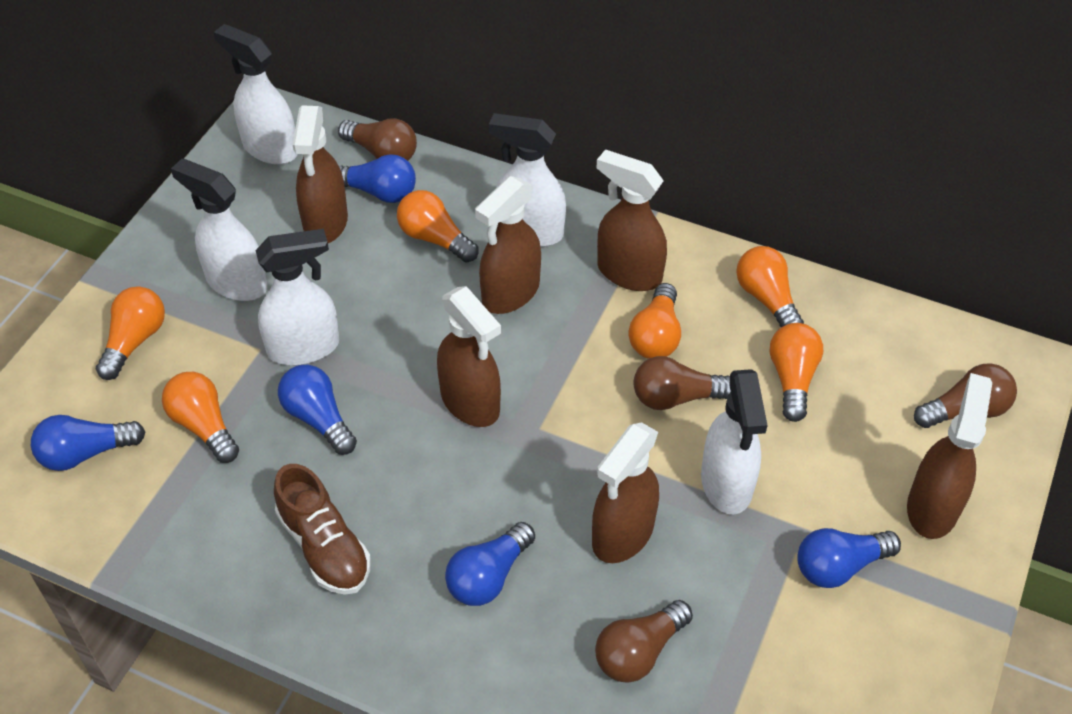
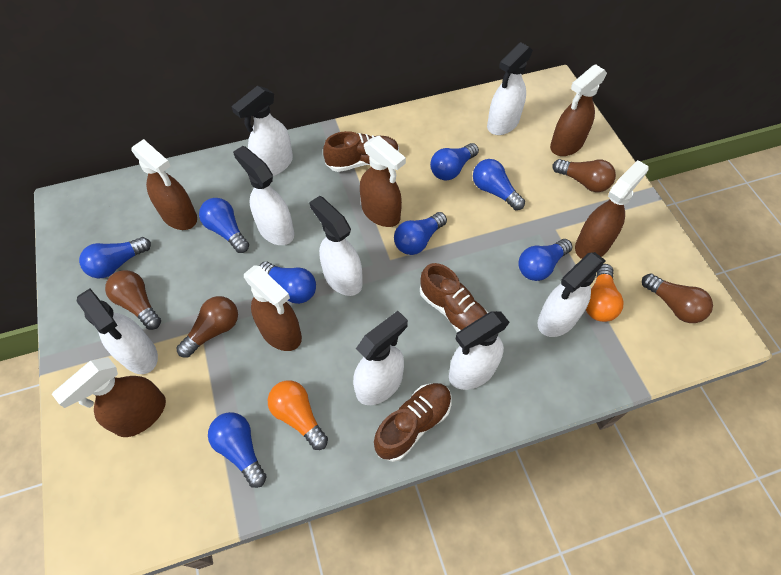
blue light bulb: 5 -> 8
brown shoe: 1 -> 3
orange light bulb: 6 -> 2
white spray bottle: 5 -> 8

